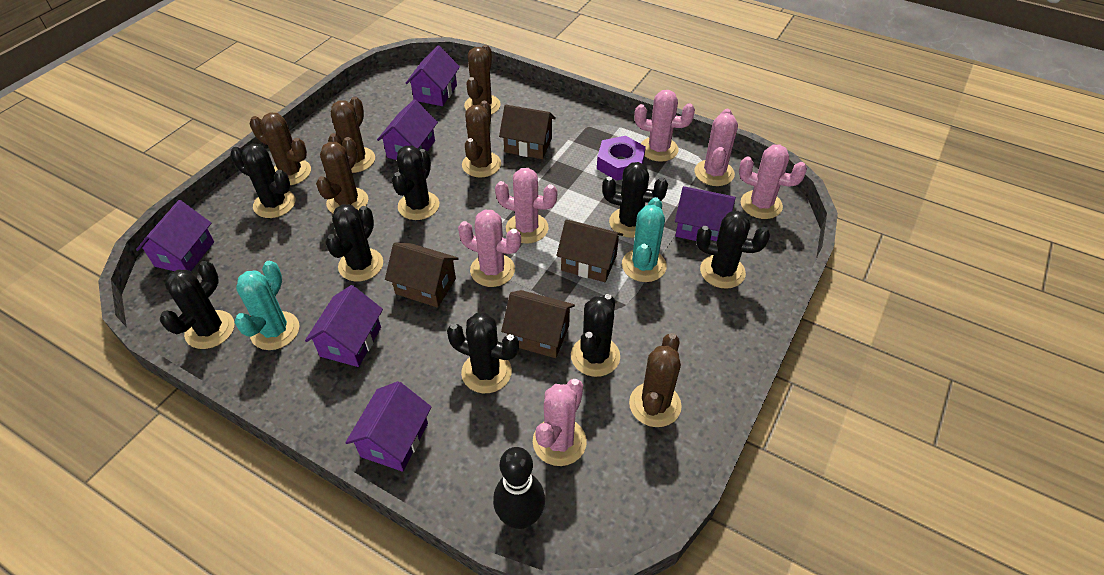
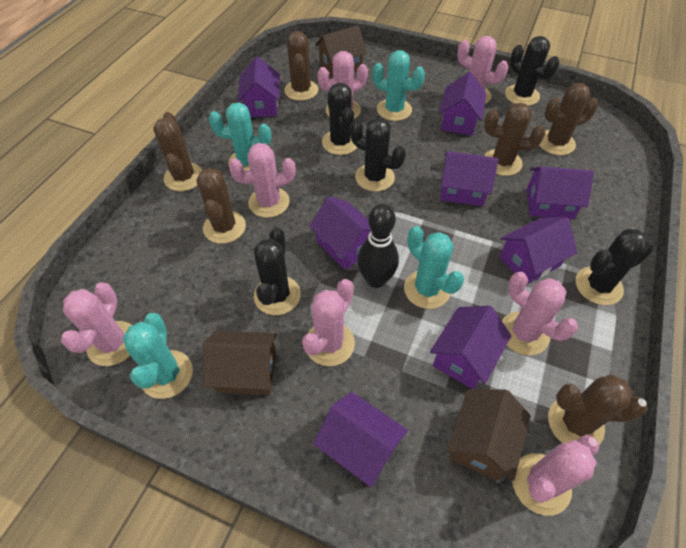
black cactus: 8 -> 5
brown house: 4 -> 3
pink cactus: 6 -> 7
purple house: 6 -> 8
purple nut: 1 -> 0
turquoise cactus: 2 -> 4

